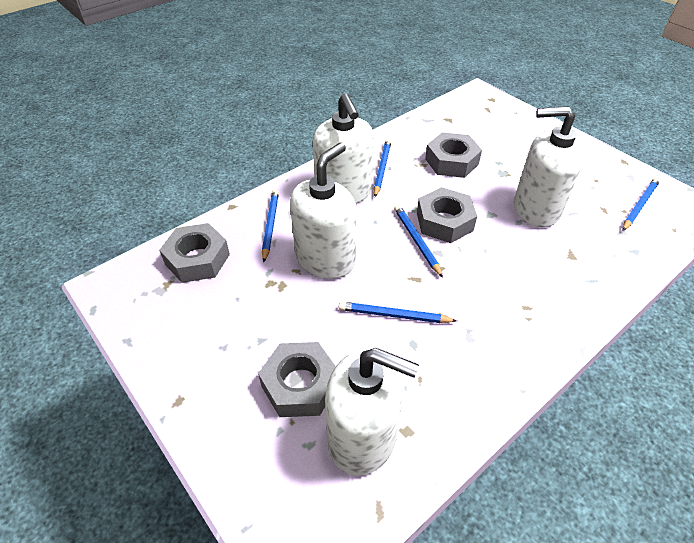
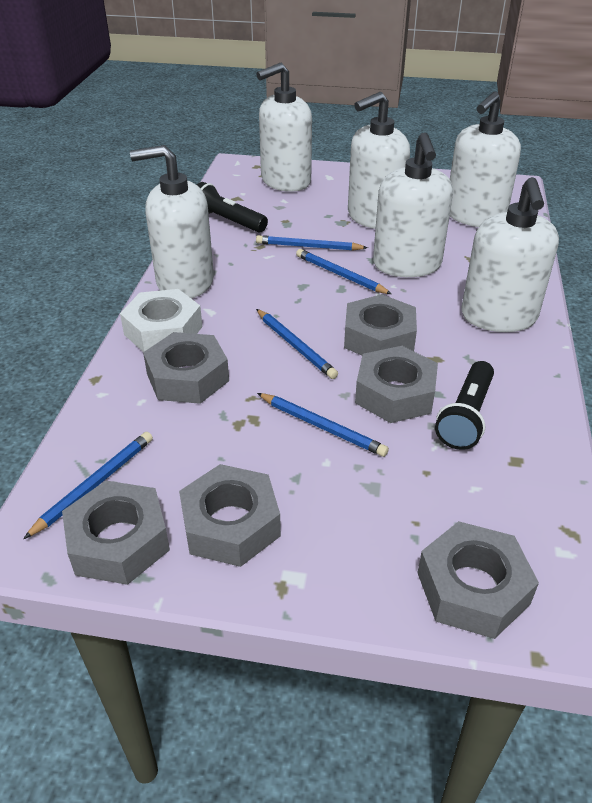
black flashlight: 0 -> 2
grey nut: 4 -> 6
white nut: 0 -> 1
white soap dispenser: 4 -> 6

